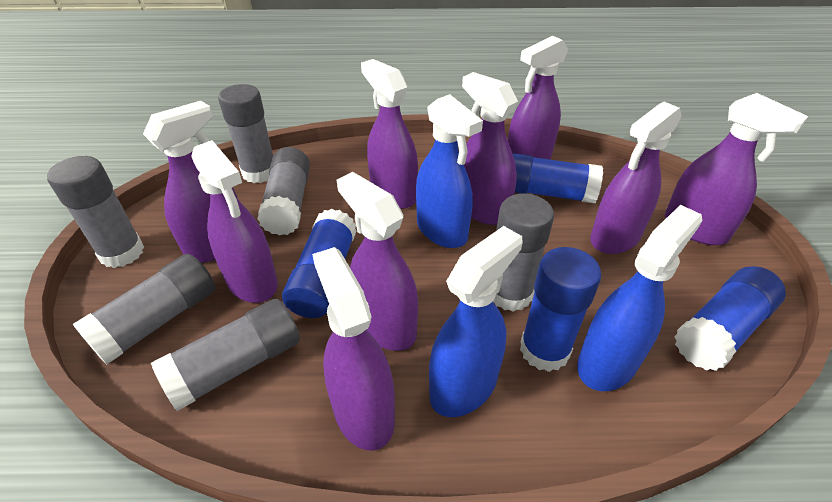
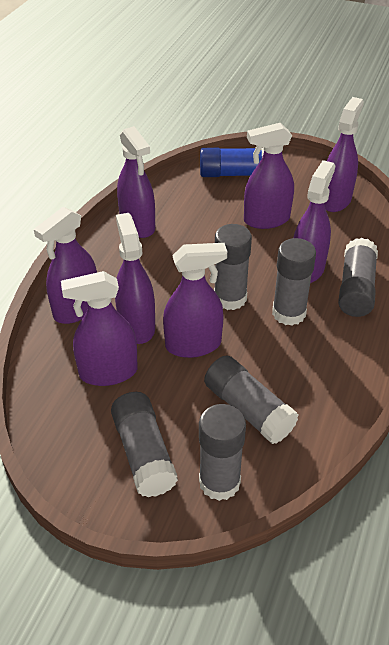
blue glue stick: 4 -> 1
blue spray bottle: 3 -> 0
purple spray bottle: 9 -> 8

